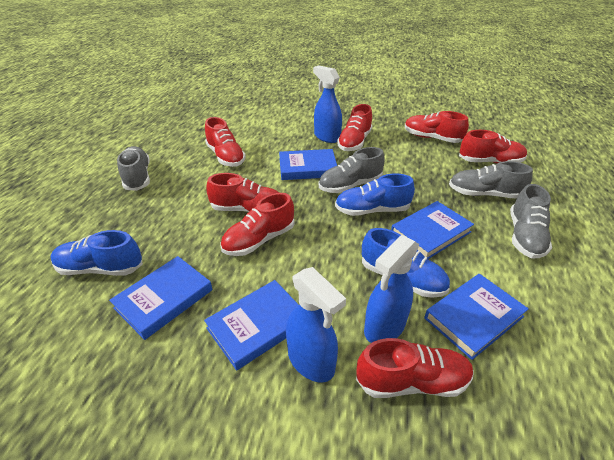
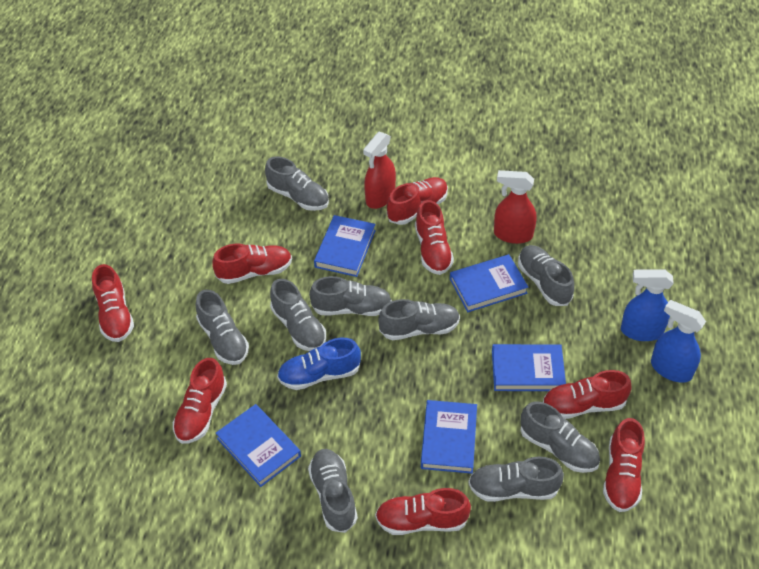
blue shoe: 3 -> 1
blue spray bottle: 3 -> 2
grey shoe: 4 -> 9
red shoe: 7 -> 8
red spray bottle: 0 -> 2

